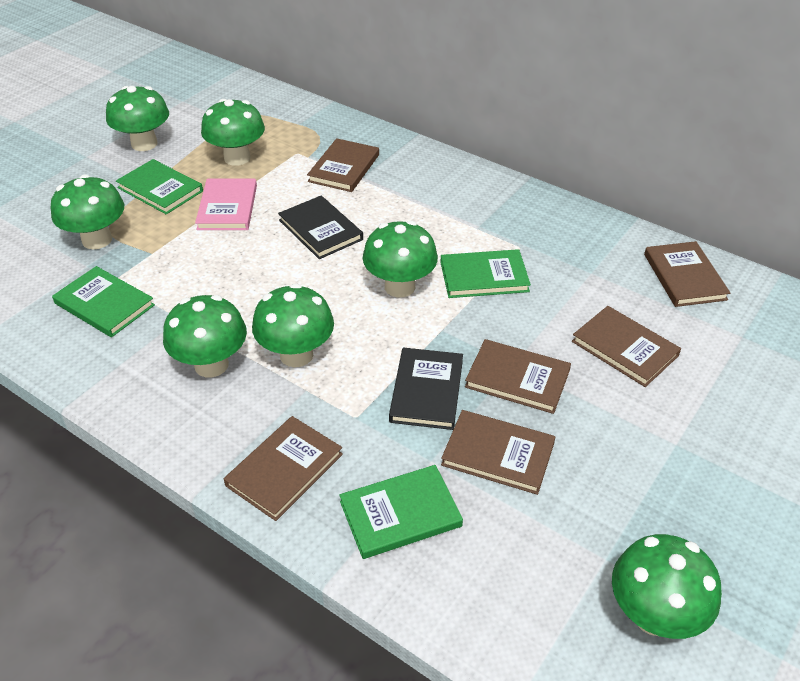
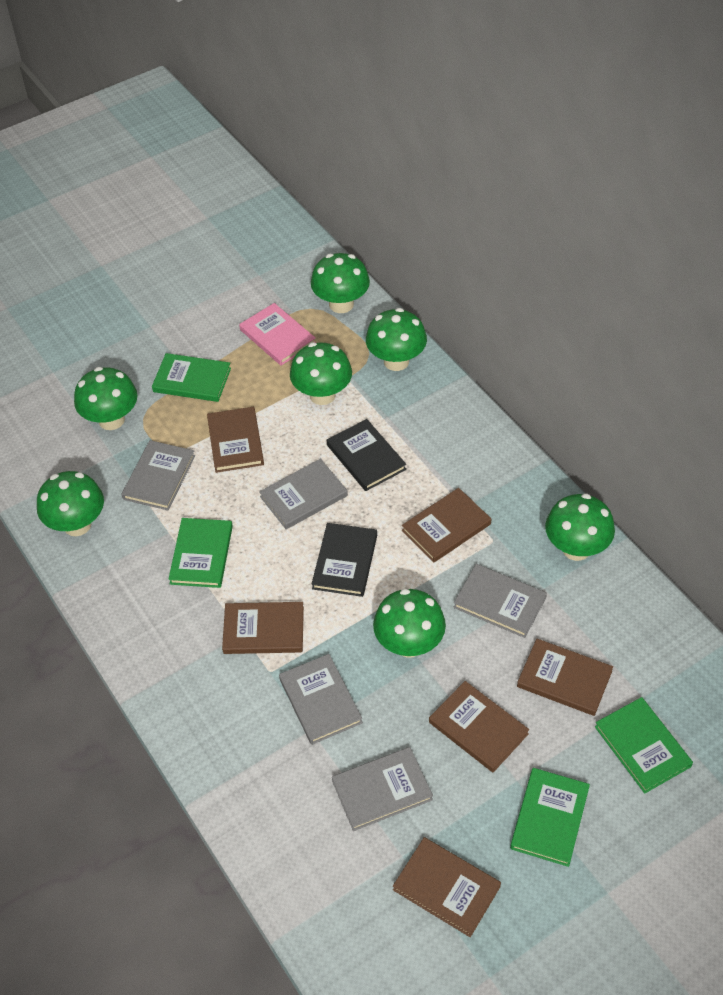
grey book: 0 -> 5

